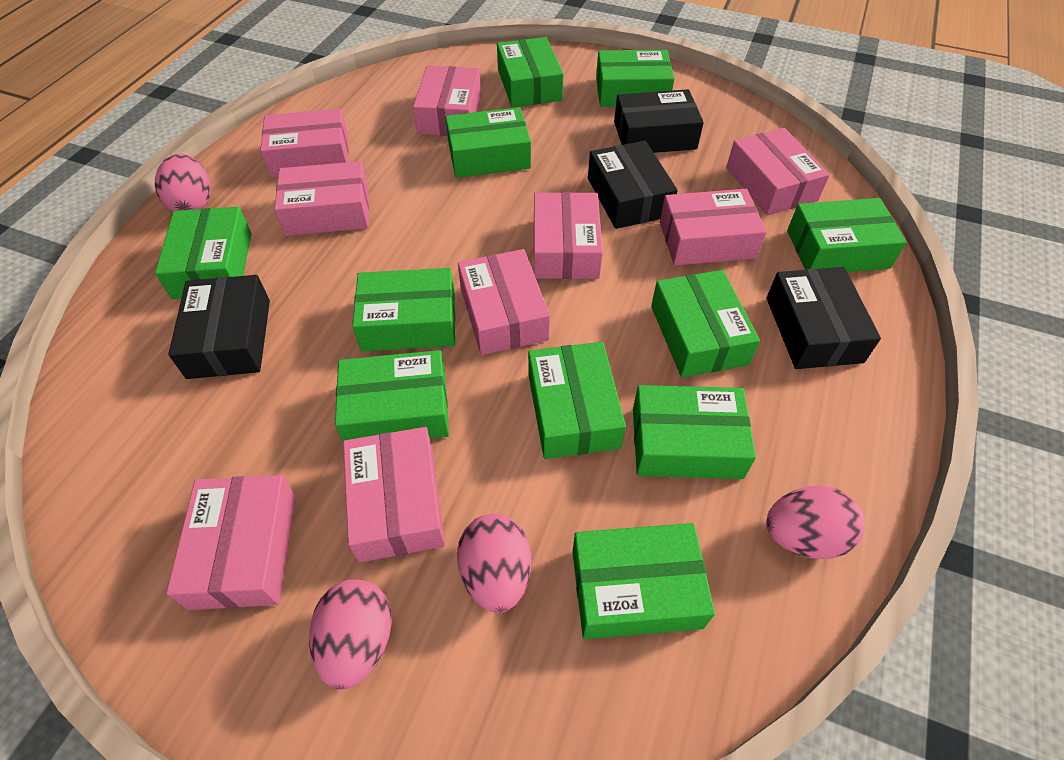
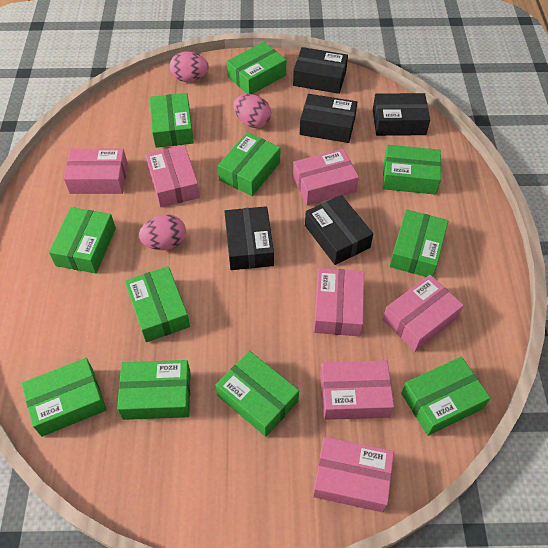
black box: 4 -> 5
pink box: 9 -> 7
pink egg: 4 -> 3

